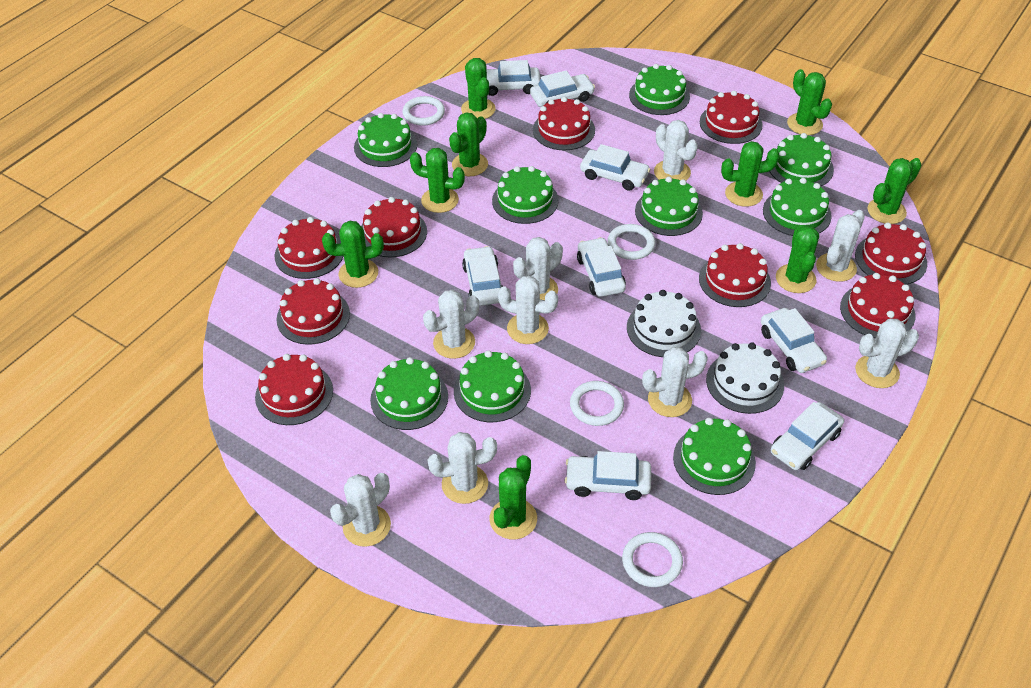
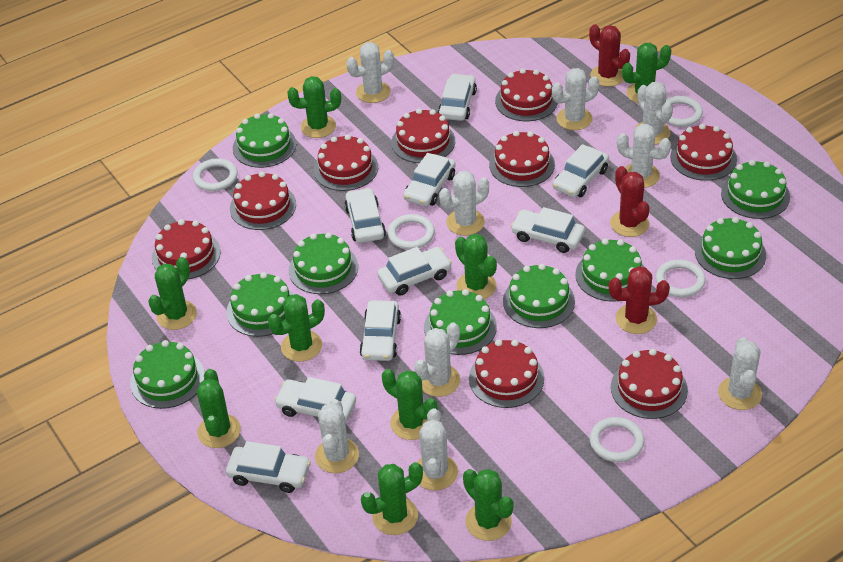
red cactus: 0 -> 3
white cake: 2 -> 0
white car: 8 -> 9
white ring: 4 -> 5

